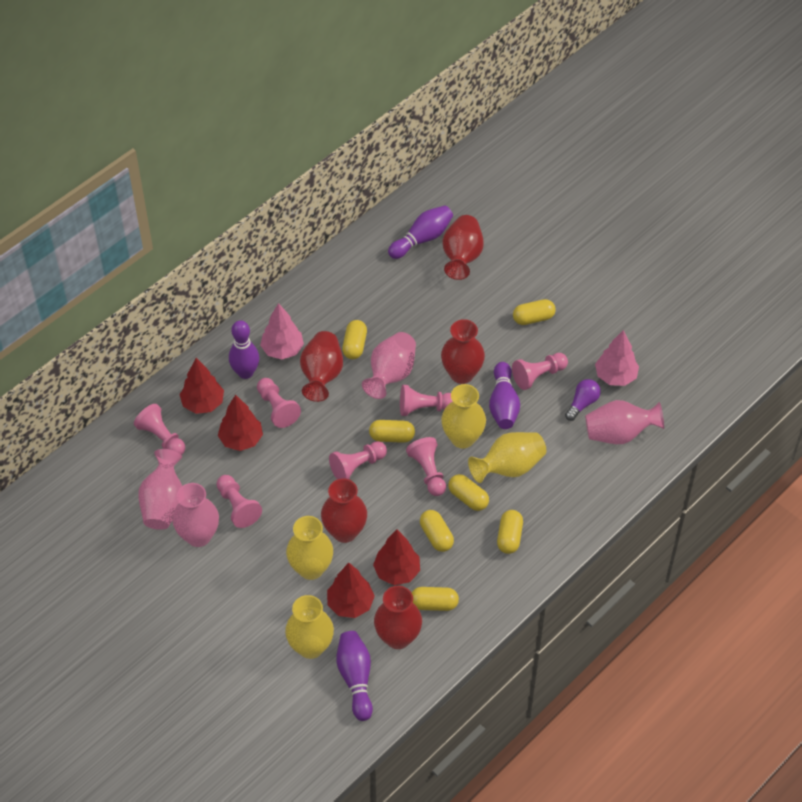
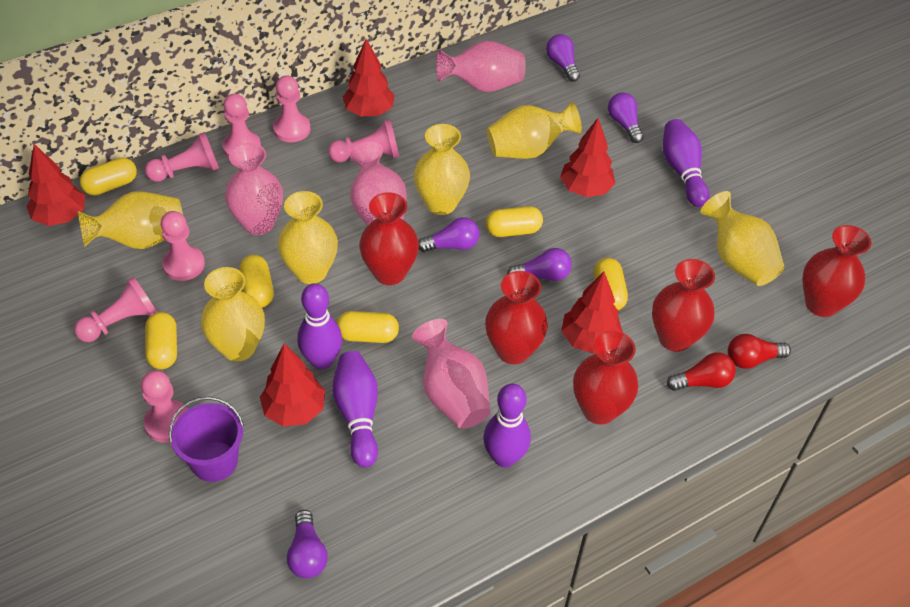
pink tree: 2 -> 0
purple bucket: 0 -> 1
purple light bulb: 1 -> 5
red light bulb: 0 -> 2
red tree: 4 -> 5
yellow capsule: 7 -> 6
yellow vase: 4 -> 6

